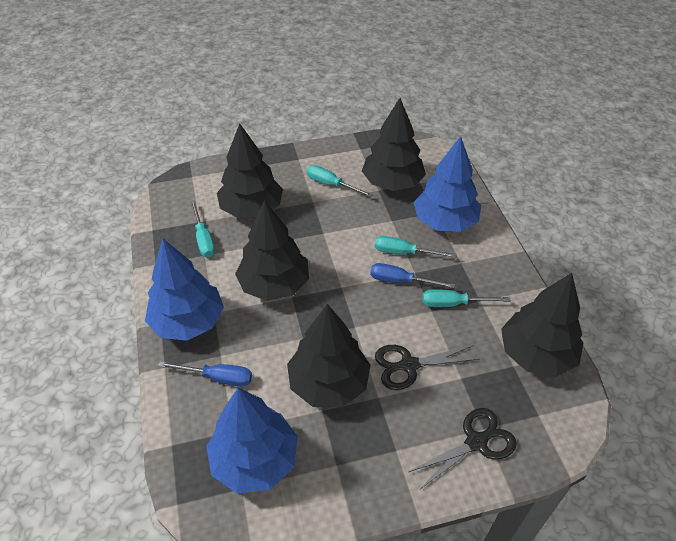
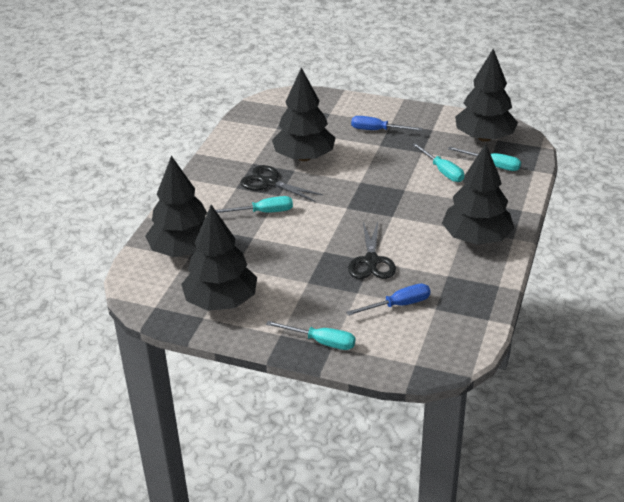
blue tree: 3 -> 0

